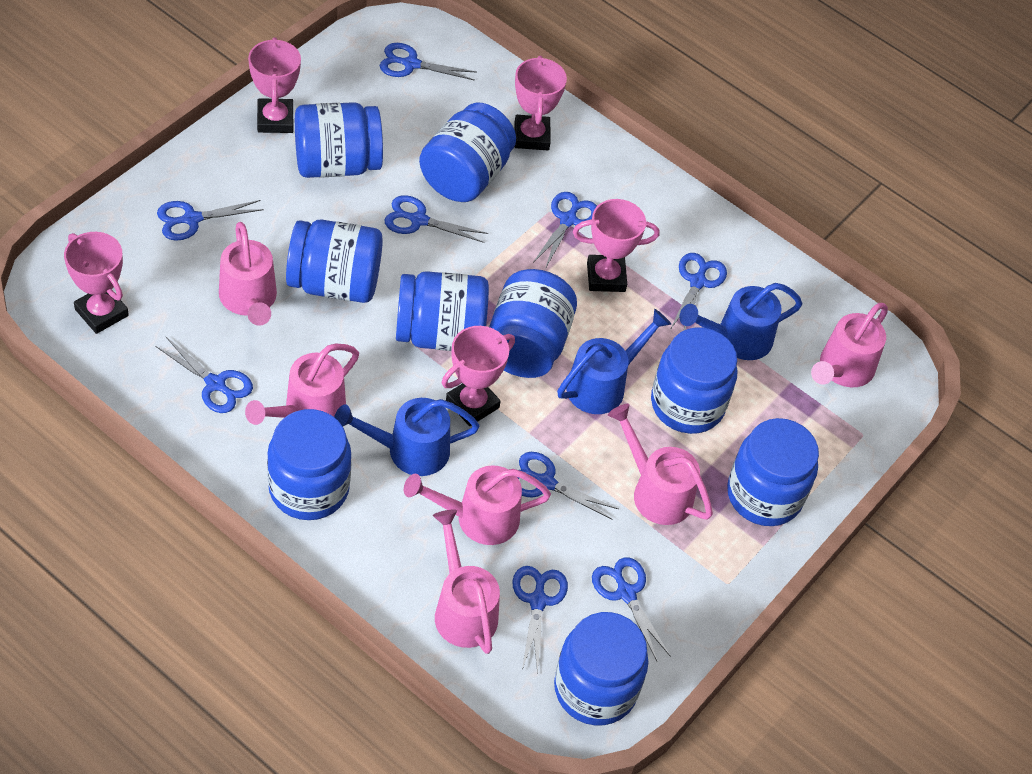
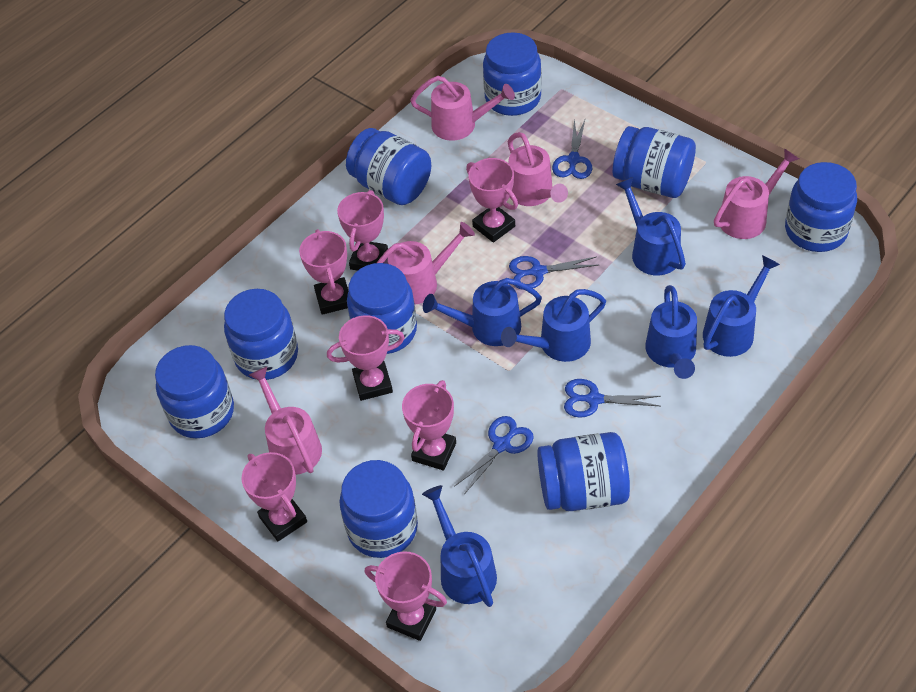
blue scissors: 9 -> 4
blue watering can: 3 -> 6
pink trophy: 5 -> 7
pink watering can: 6 -> 5

